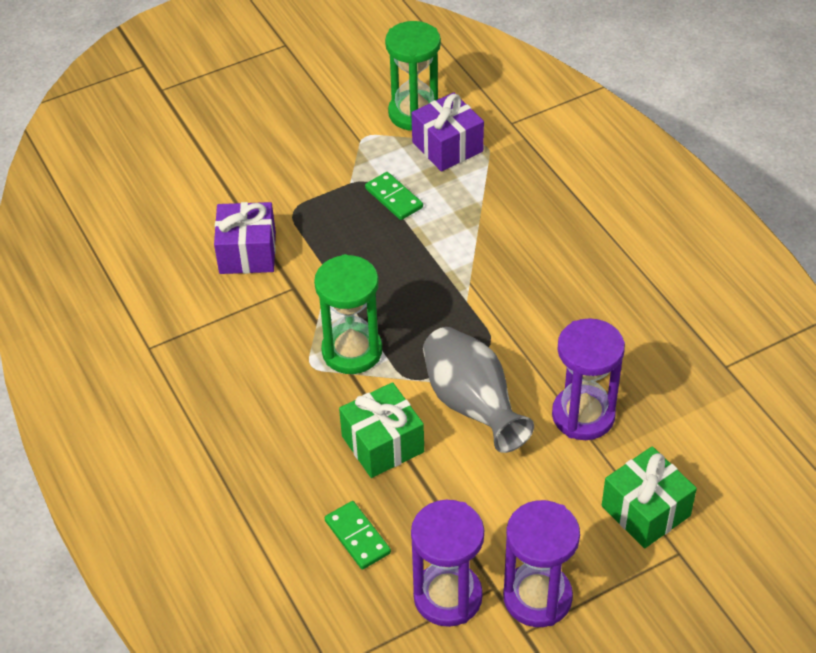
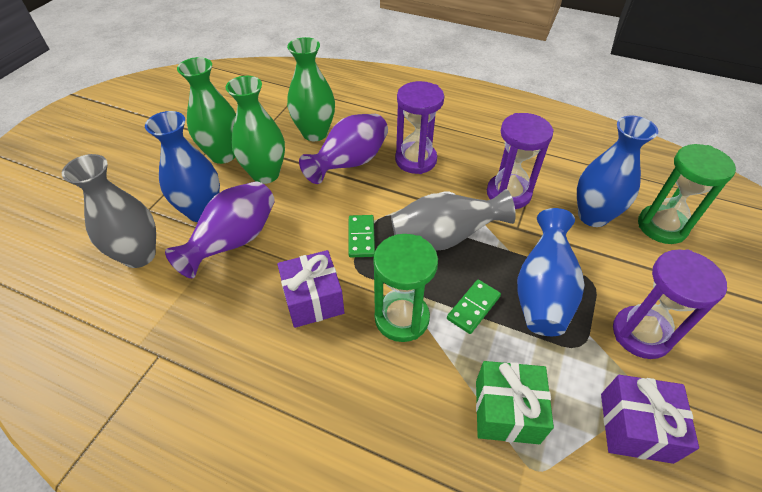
blue vase: 0 -> 3
green gift: 2 -> 1
green vase: 0 -> 3
grey vase: 1 -> 2
purple vase: 0 -> 2

